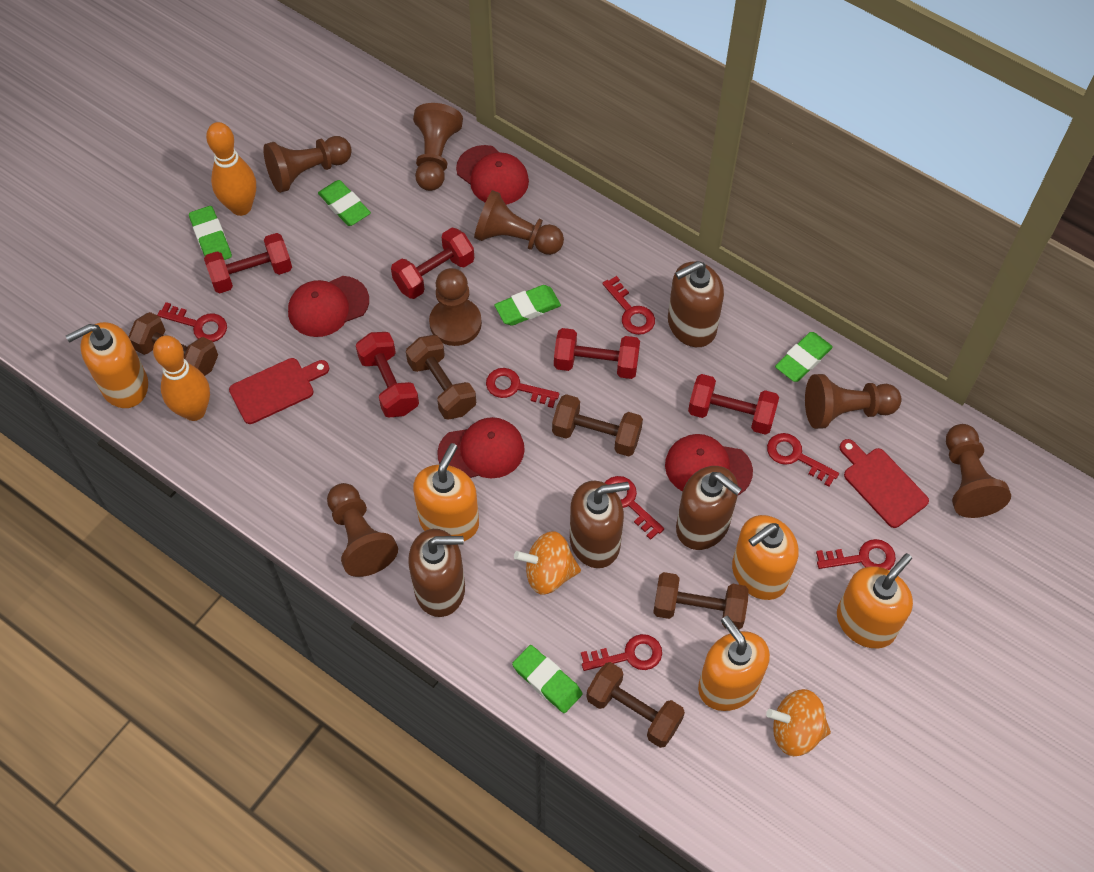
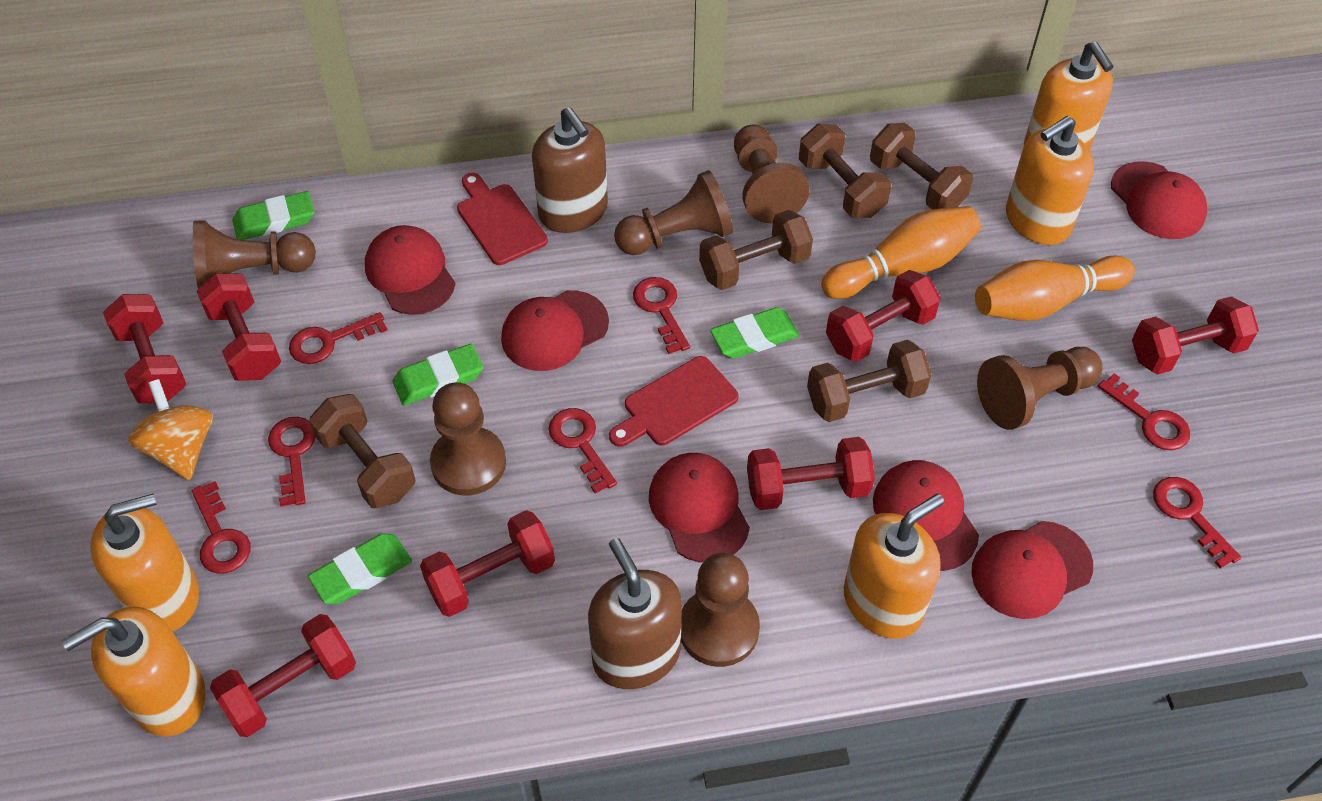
brown pawn: 7 -> 6
brown soap dispenser: 4 -> 2
green eraser: 5 -> 4
orange spinning top: 2 -> 1
red cap: 4 -> 6
red dumbbell: 5 -> 7

